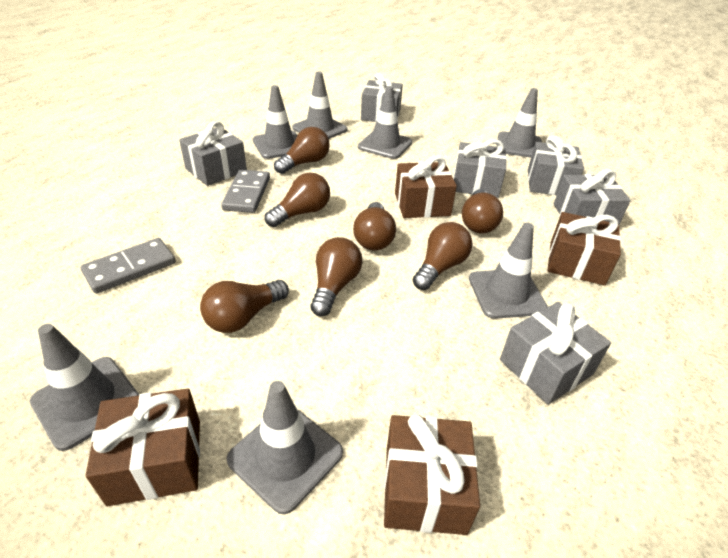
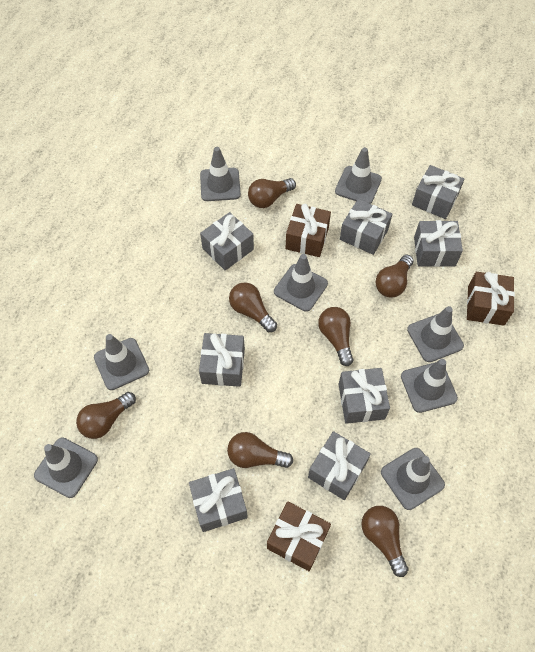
brown gift: 4 -> 3
grey domino: 2 -> 0
grey gift: 6 -> 8
grey traffic cone: 7 -> 8

